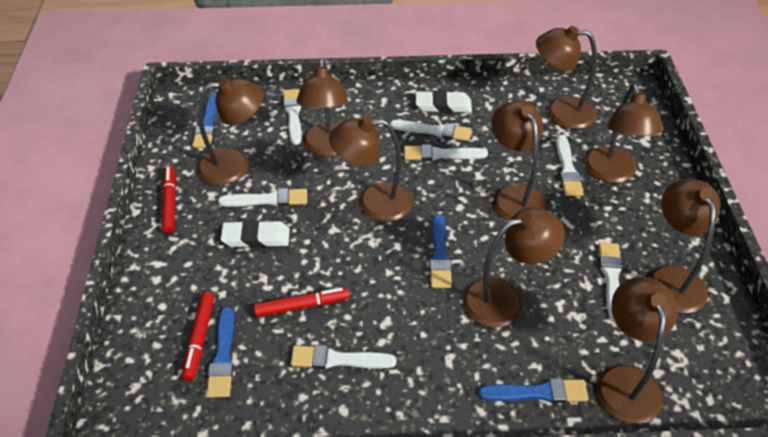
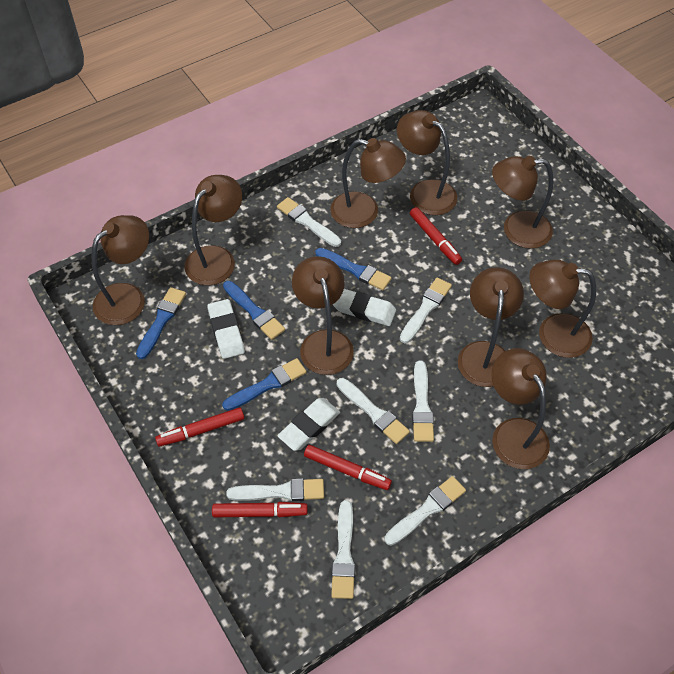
red marker: 3 -> 4
white eraser: 2 -> 3

